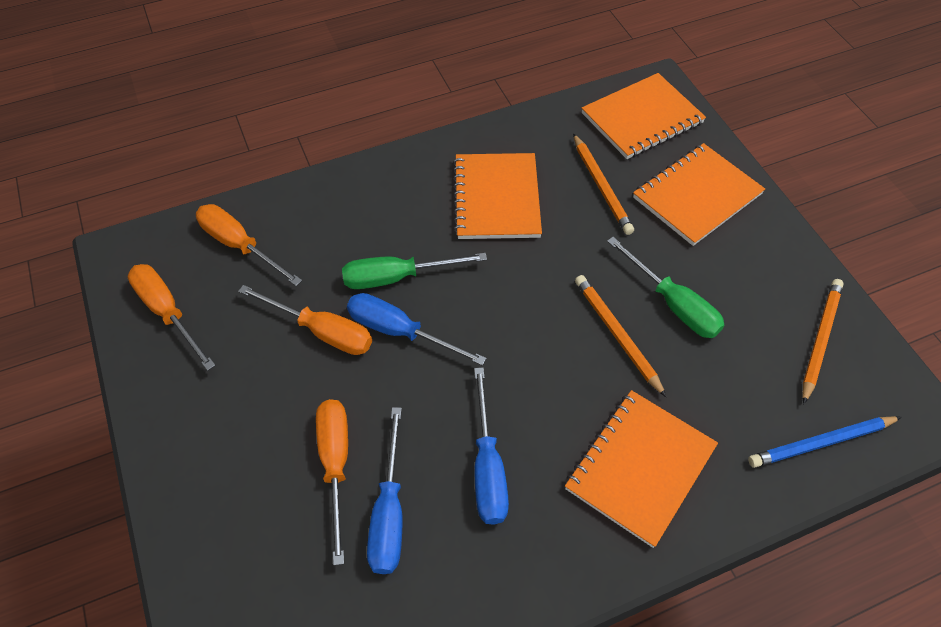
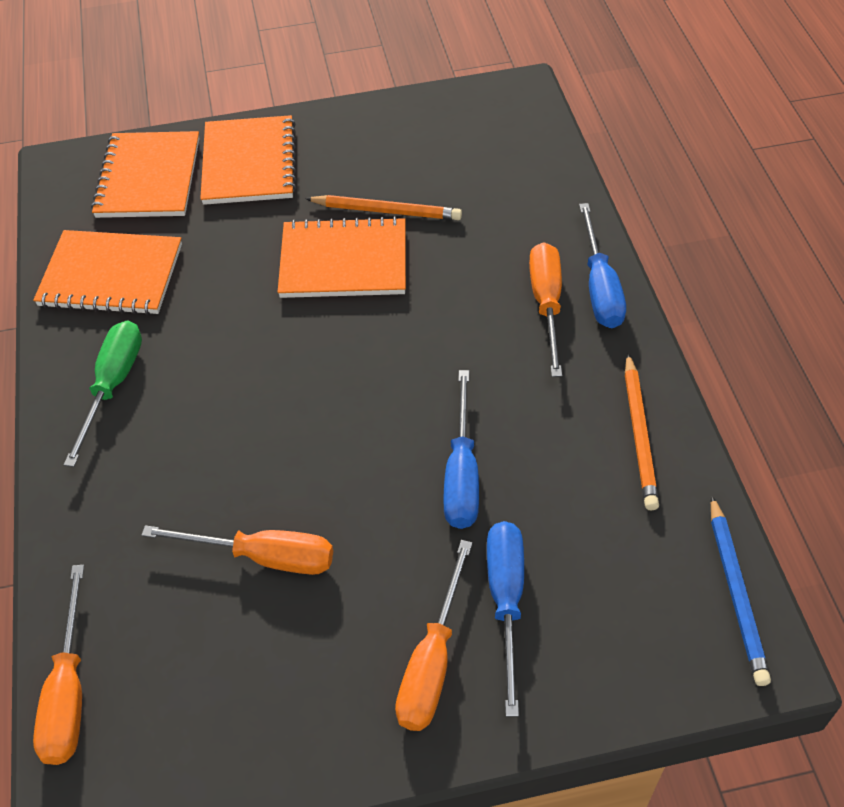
green screwdriver: 2 -> 1
orange pencil: 3 -> 2

